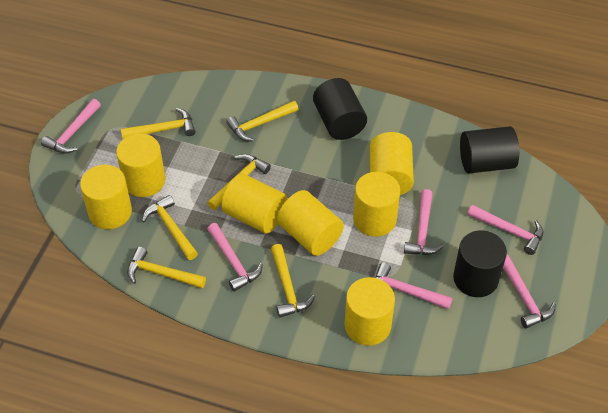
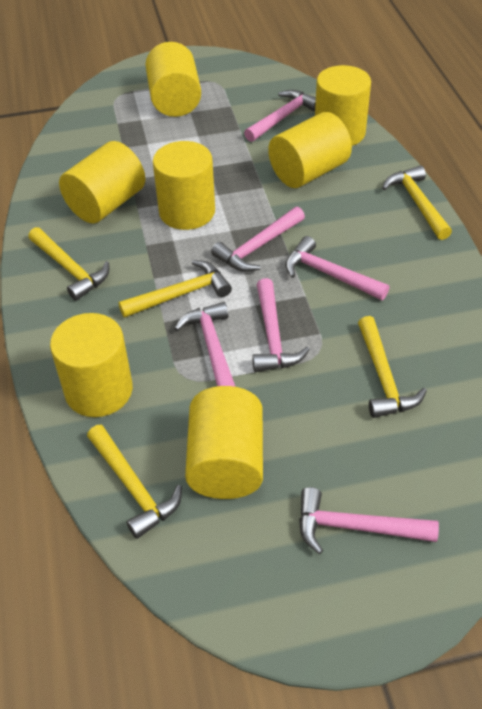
black cylinder: 3 -> 0
yellow hammer: 6 -> 5

